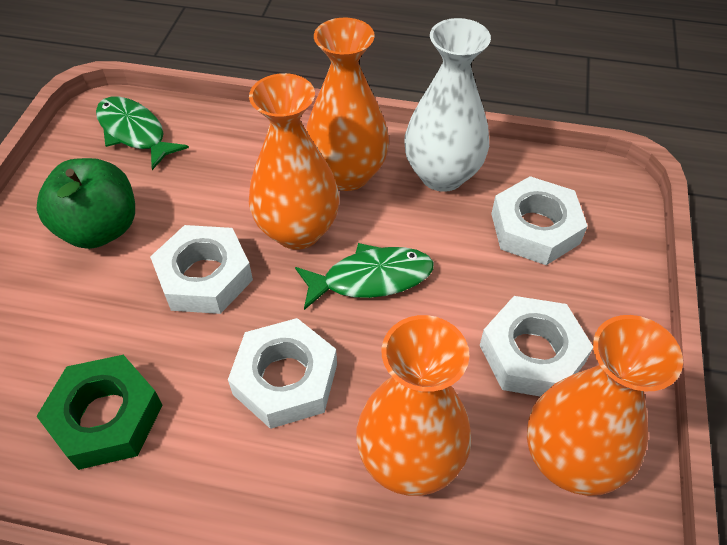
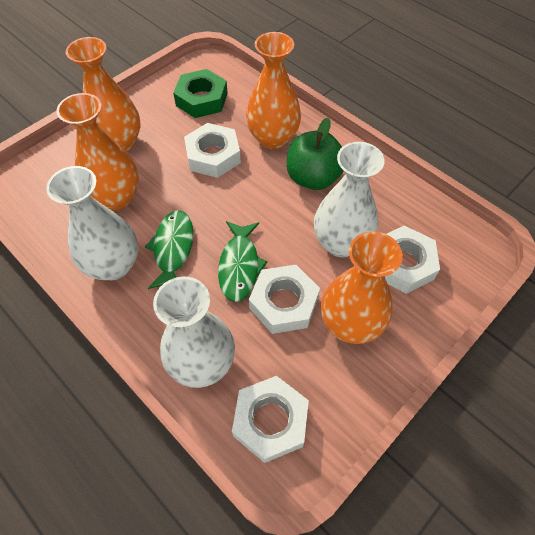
white vase: 1 -> 3

